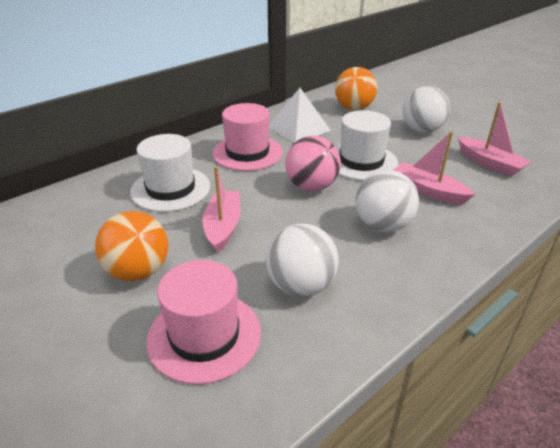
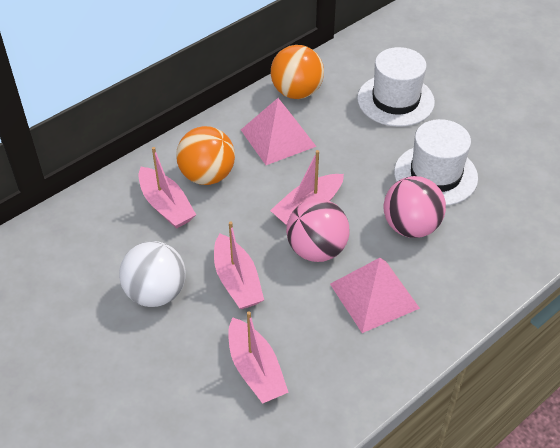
pink ball: 1 -> 2
pink boat: 3 -> 4
pink hat: 2 -> 0
pink pyramid: 0 -> 2
white ball: 3 -> 1
white pyramid: 1 -> 0

